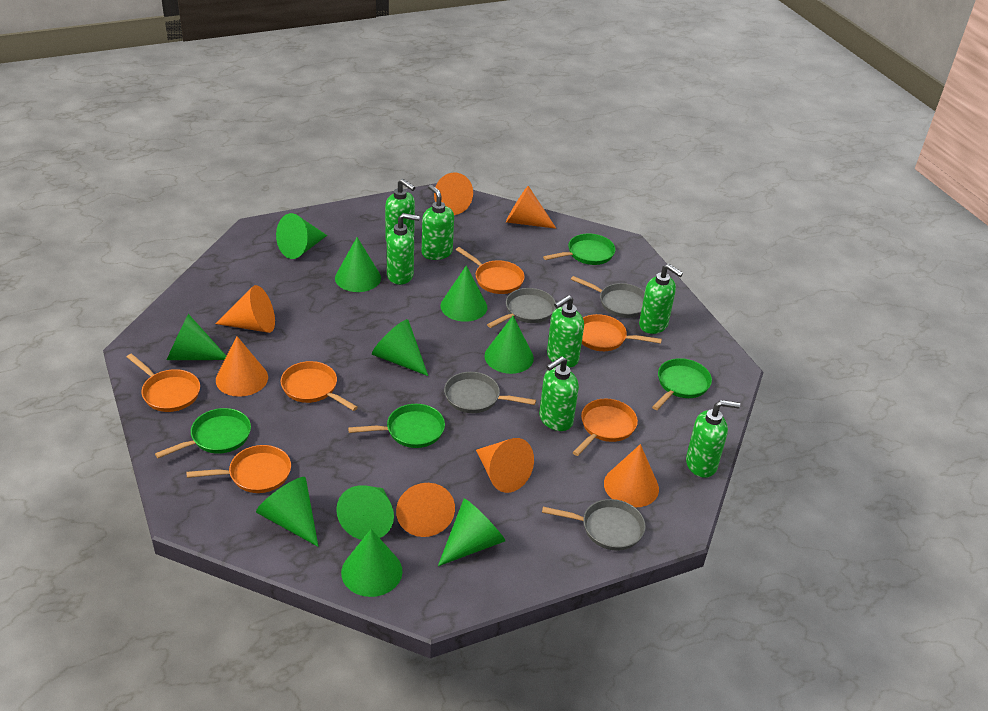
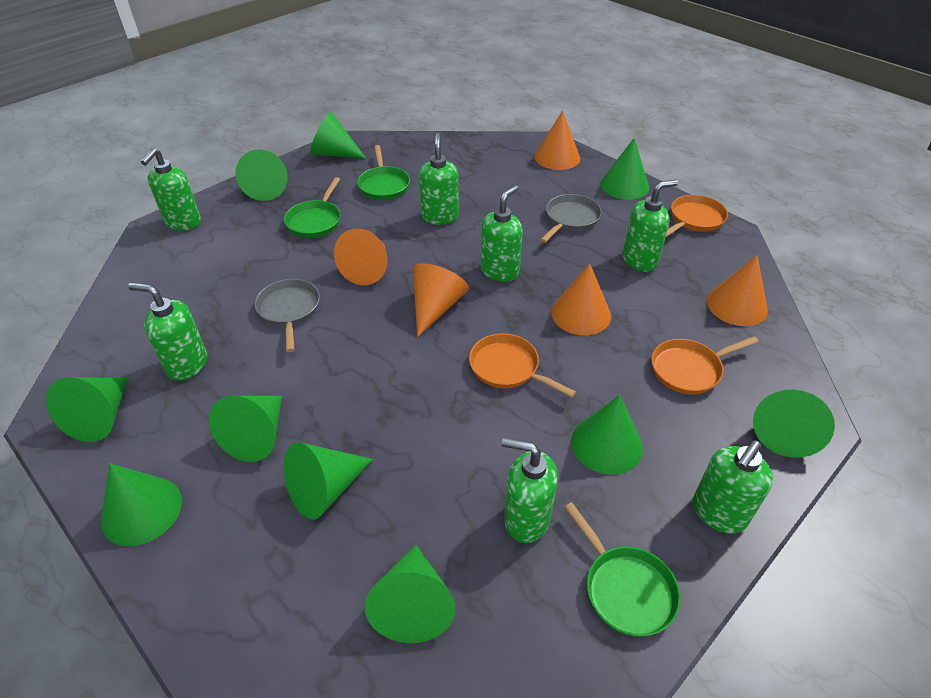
green pan: 4 -> 3
grey pan: 4 -> 2
orange cone: 7 -> 5
orange pan: 6 -> 3

